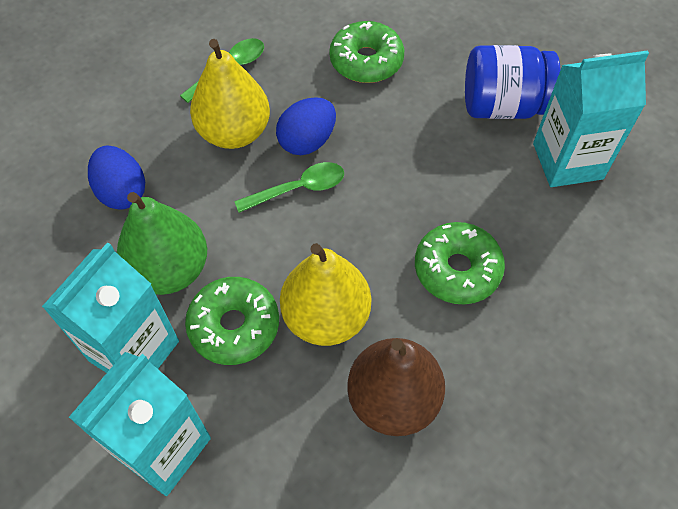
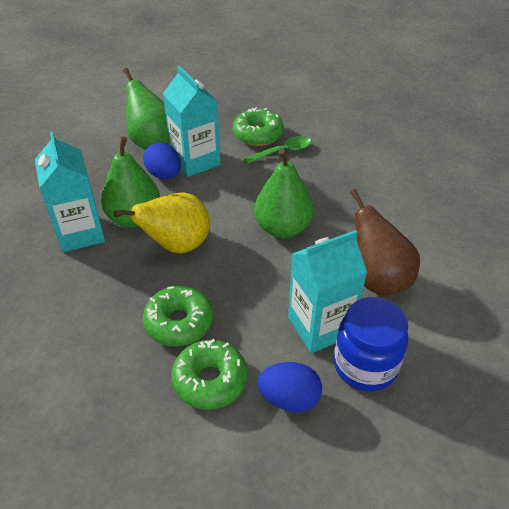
green pear: 1 -> 3
green spoon: 2 -> 1
yellow pear: 2 -> 1

